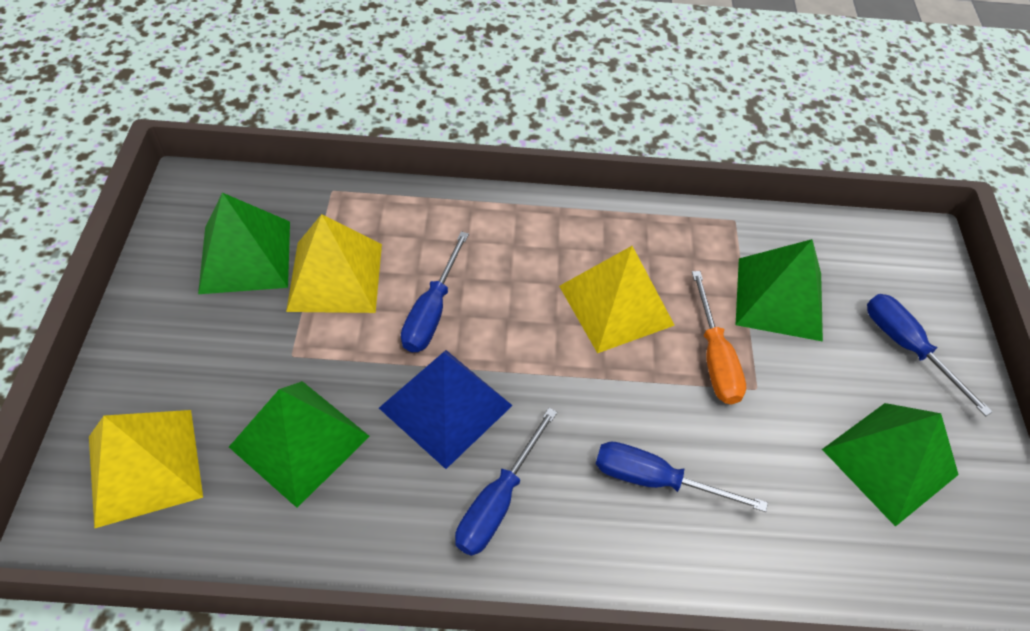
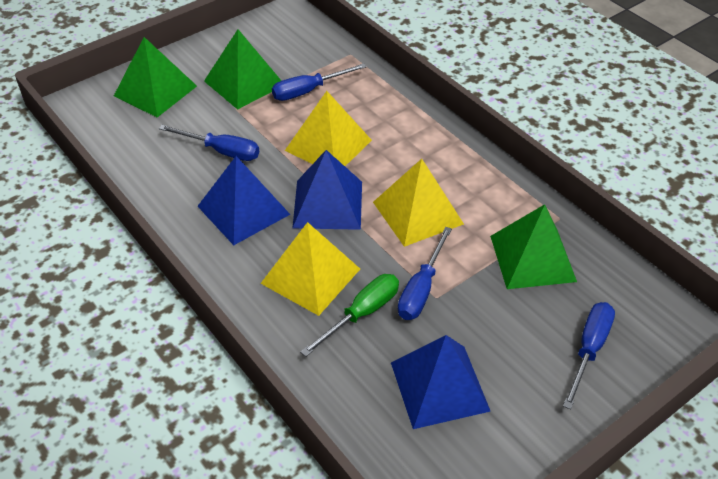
blue pyramid: 1 -> 3
green pyramid: 4 -> 3
green screwdriver: 0 -> 1
orange screwdriver: 1 -> 0

